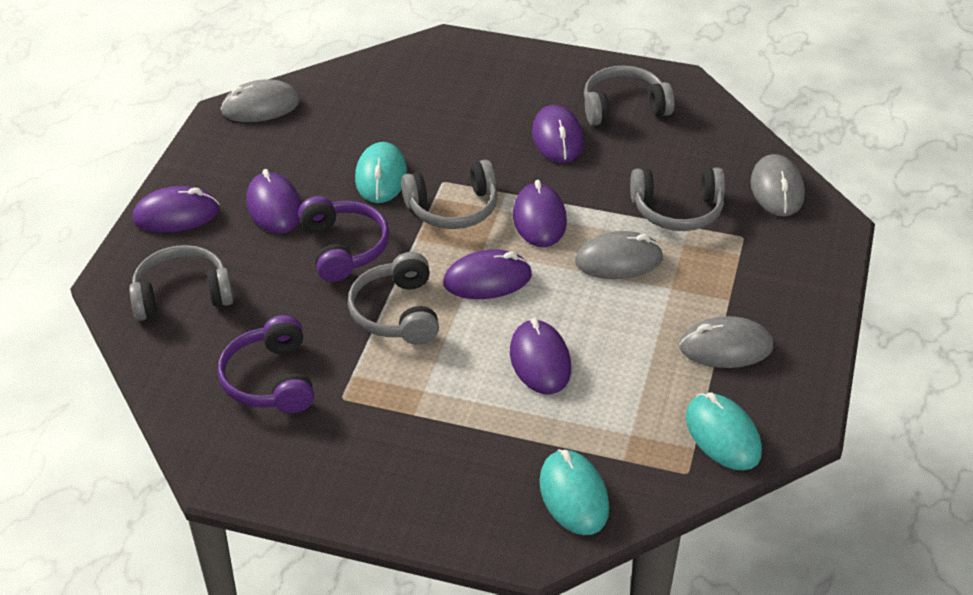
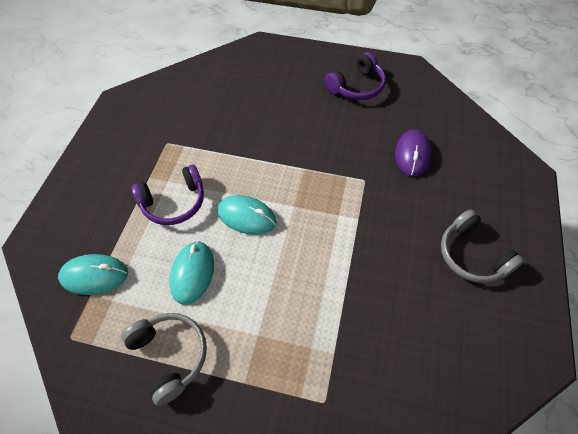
grey headphones: 5 -> 2
grey mouse: 4 -> 0
purple mouse: 6 -> 1

